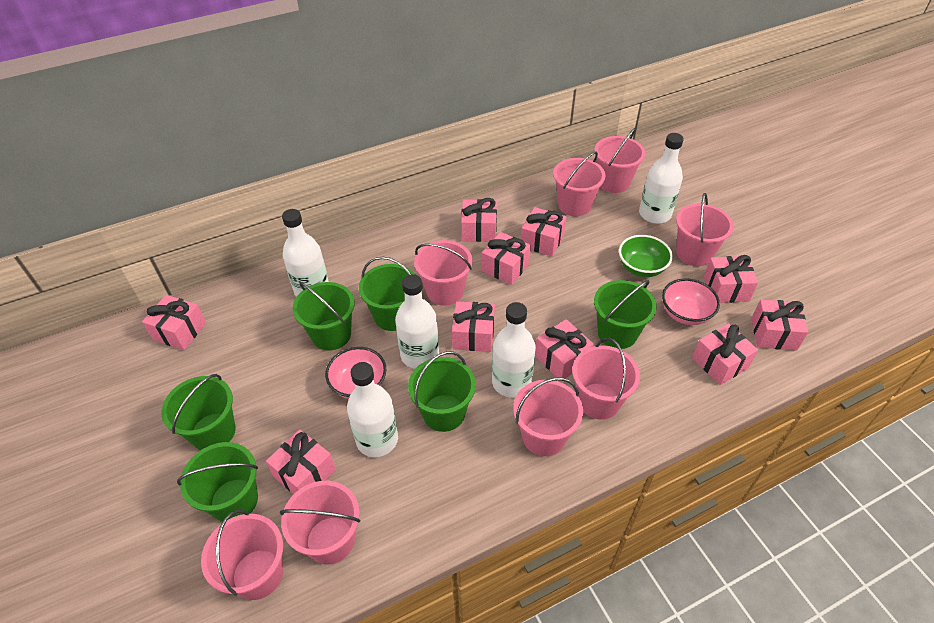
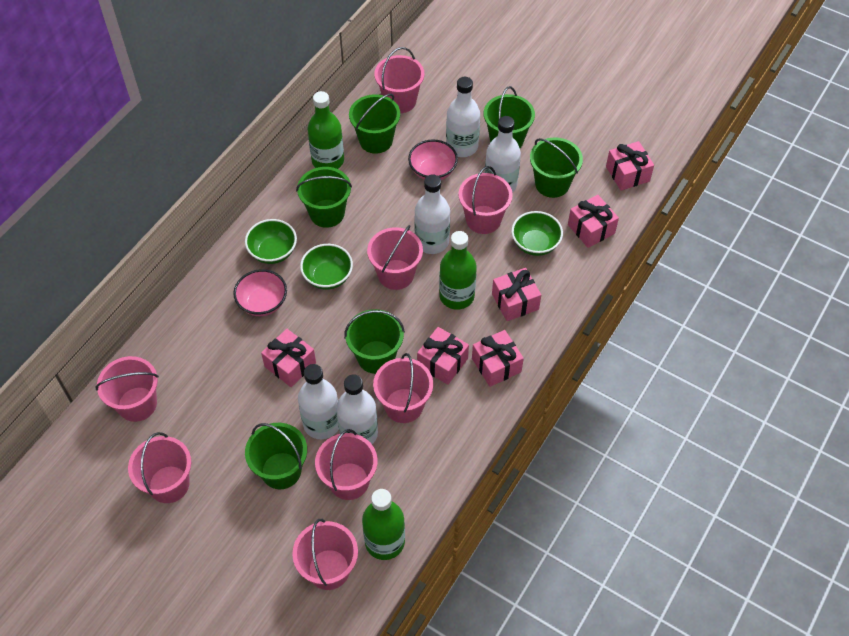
green bottle: 0 -> 3
green bowl: 1 -> 3
pink gift: 10 -> 6

